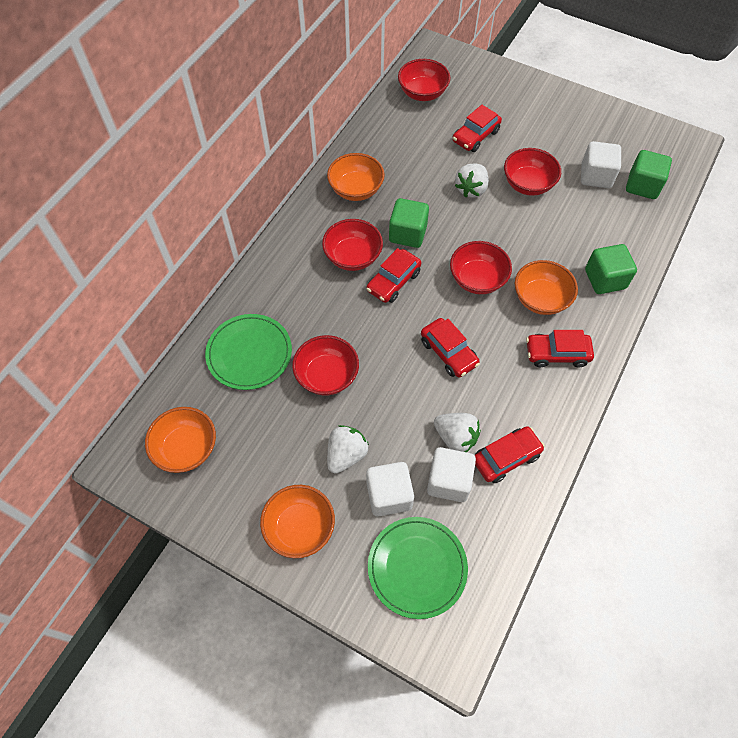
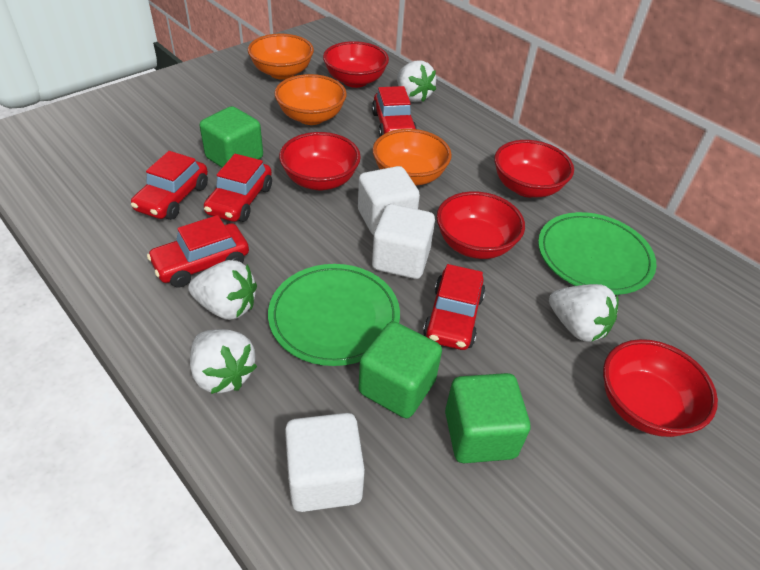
orange bowl: 4 -> 3
white strawberry: 3 -> 4

